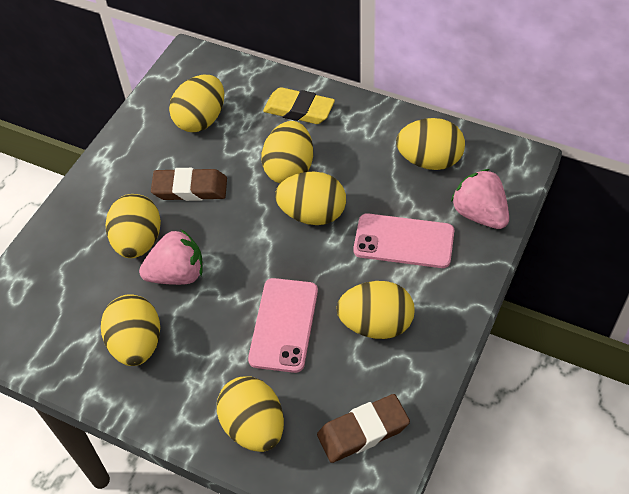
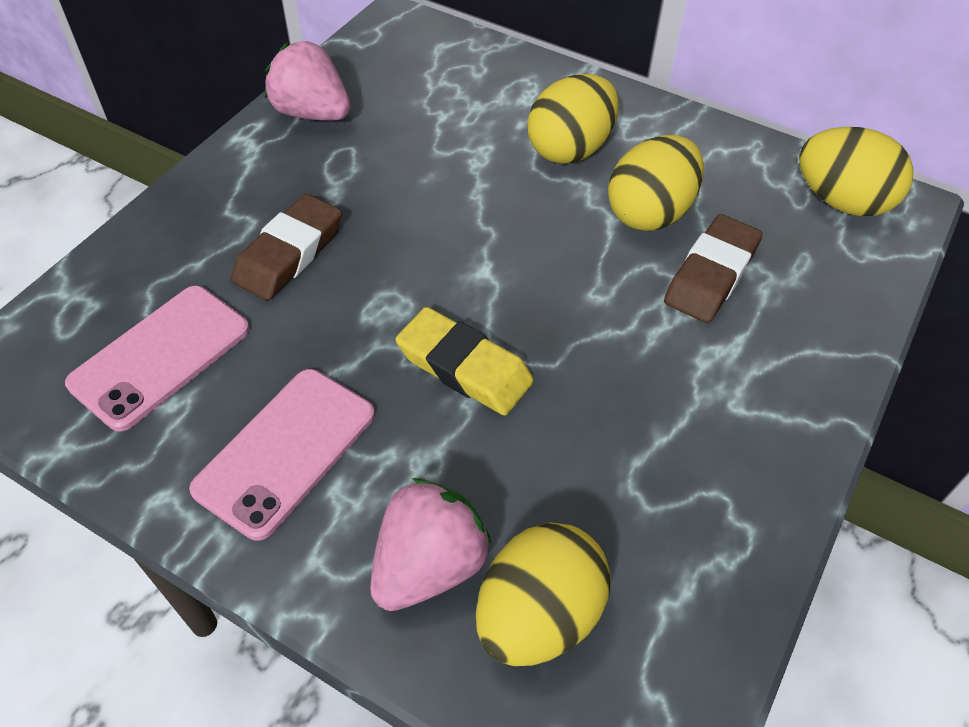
yellow egg: 8 -> 4

